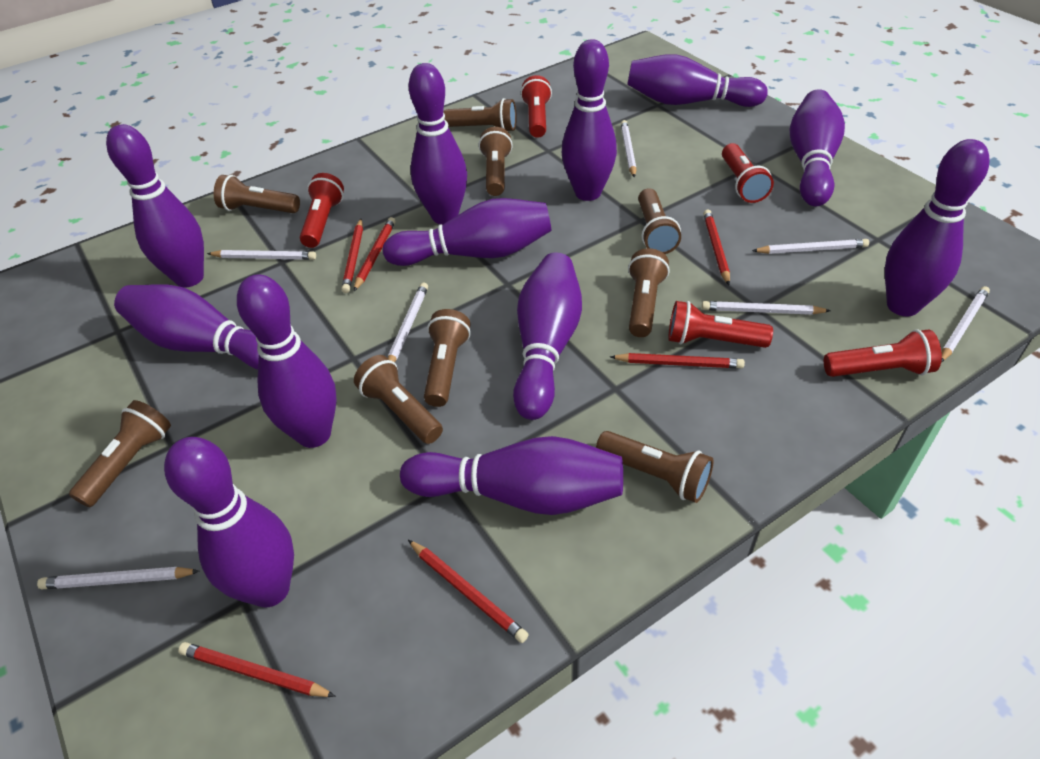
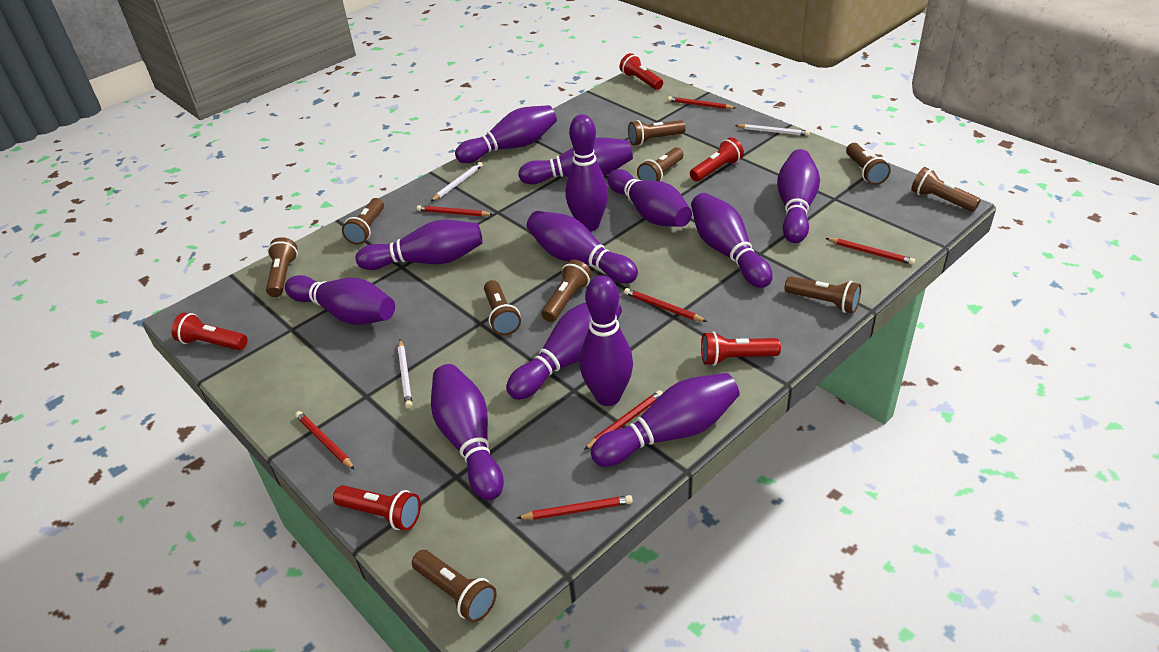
brown flashlight: 9 -> 10
purple bowling pin: 12 -> 13
red pencil: 6 -> 7
white pencil: 7 -> 3

